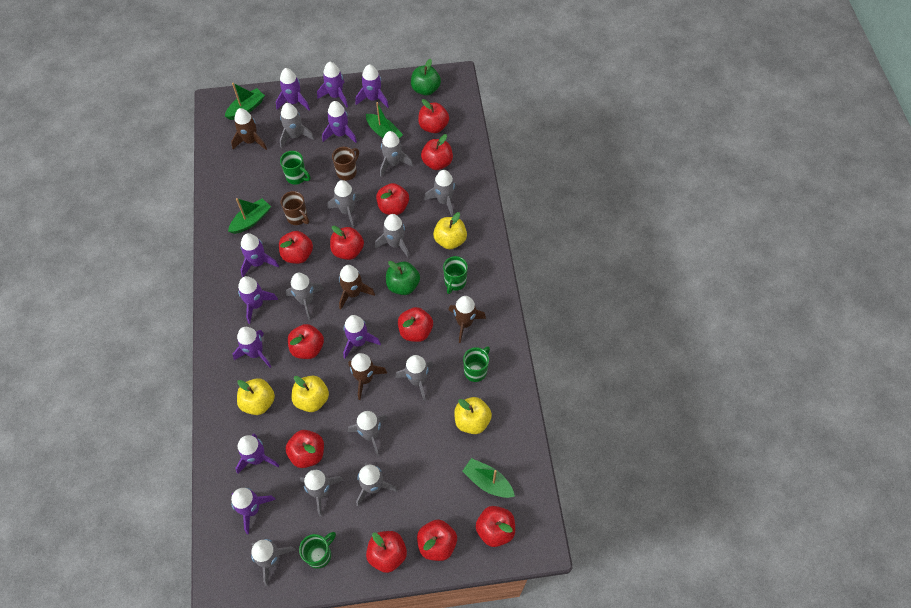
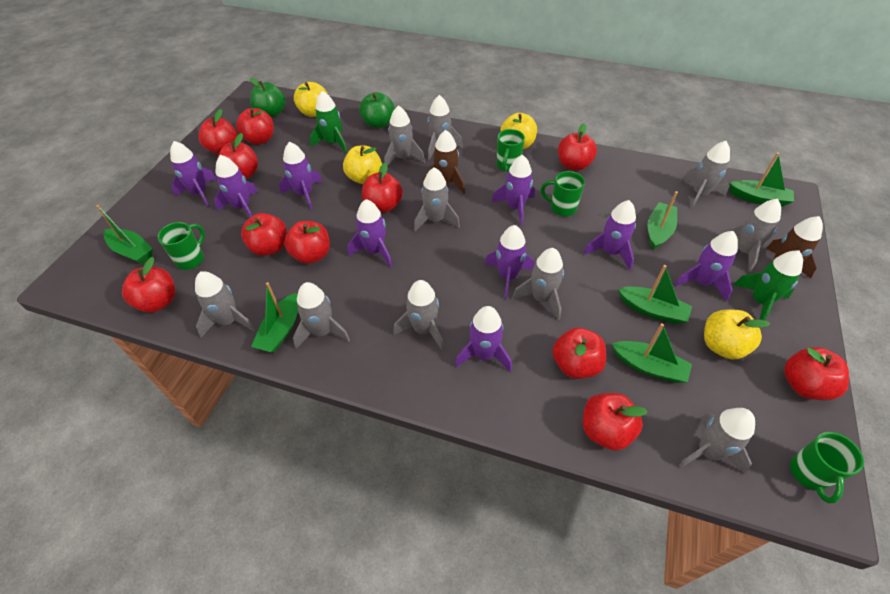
brown mug: 2 -> 0
brown rocket: 4 -> 2
green boat: 4 -> 6
green rocket: 0 -> 2
grey rocket: 11 -> 10
purple rocket: 10 -> 9

